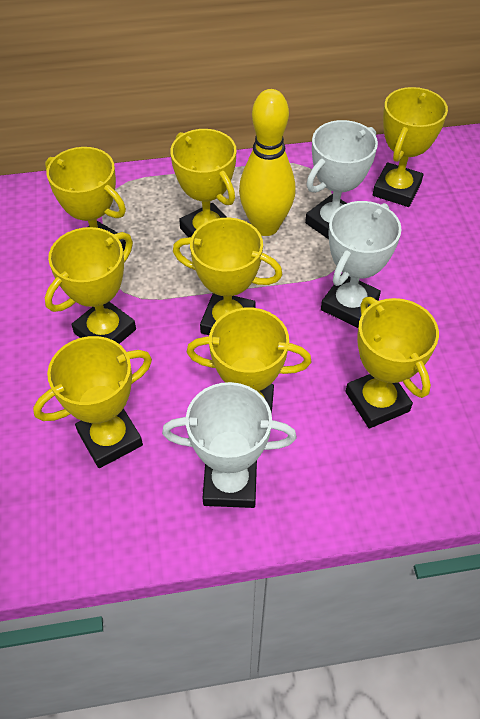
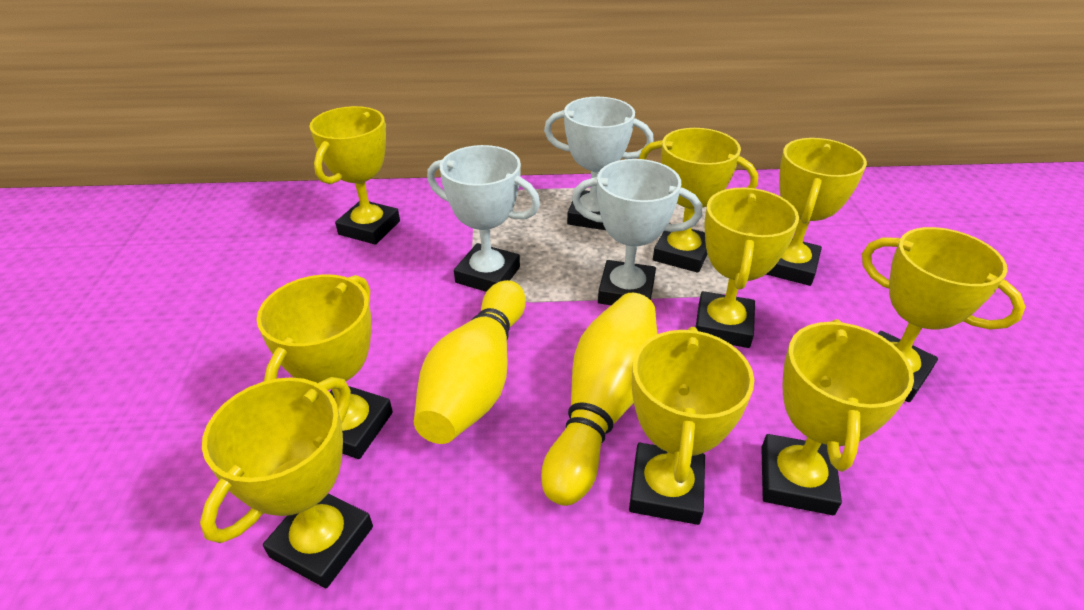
yellow bowling pin: 1 -> 2
yellow trophy: 8 -> 9

